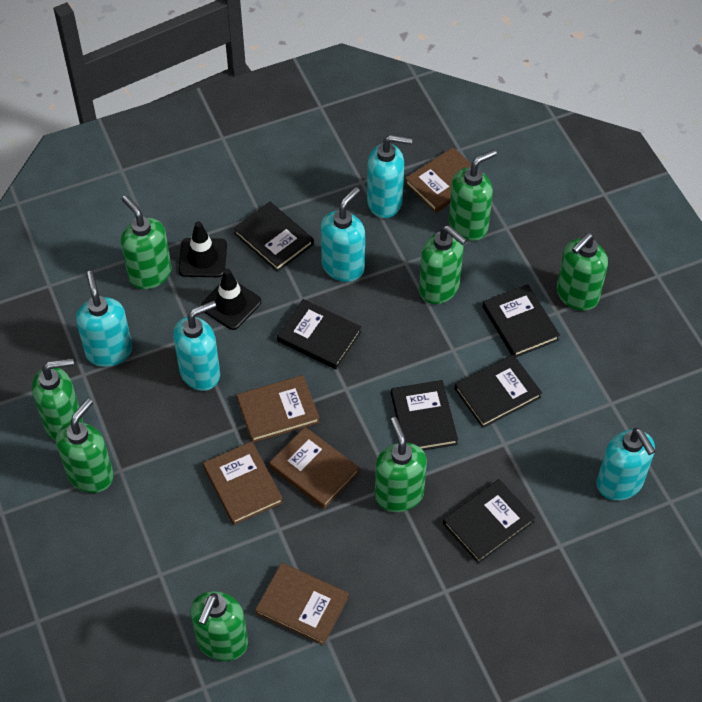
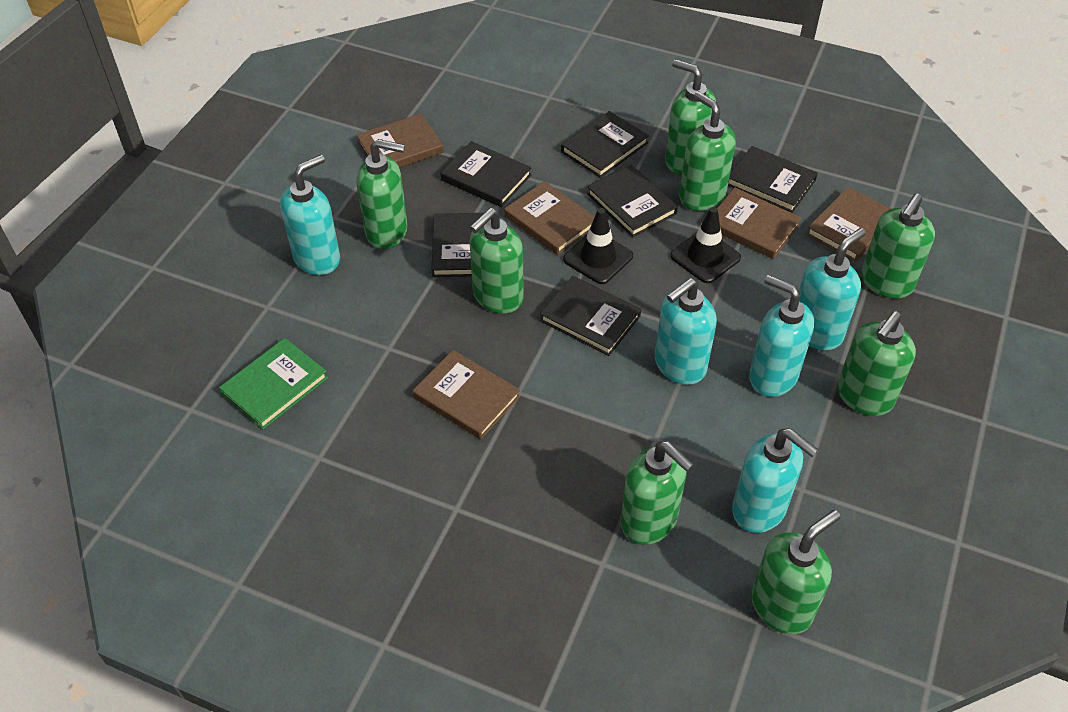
green book: 0 -> 1

